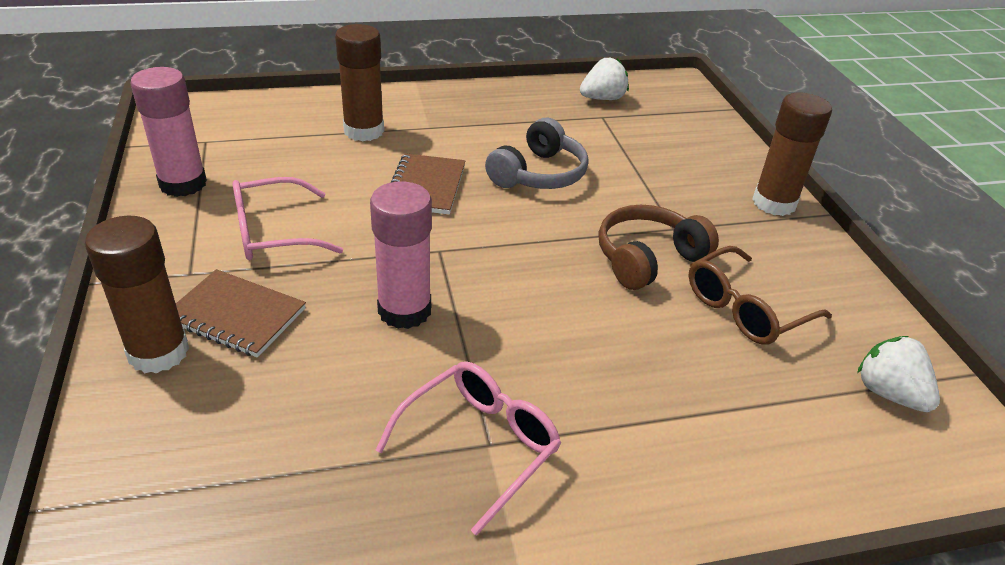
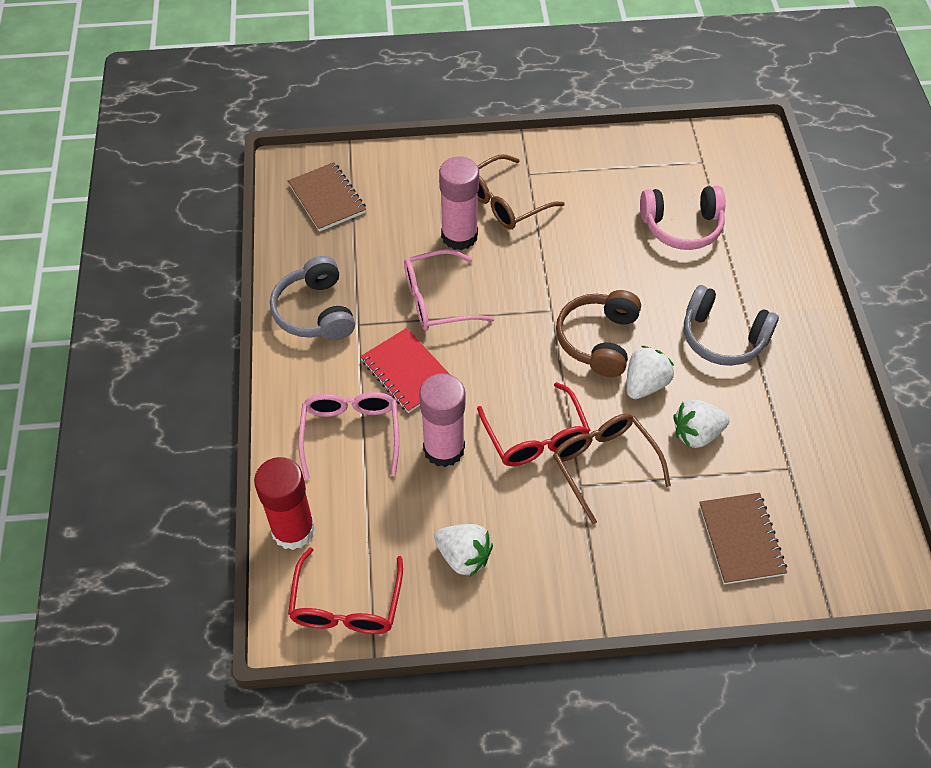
brown glasses: 1 -> 2
brown glue stick: 3 -> 0
grey headphones: 1 -> 2
pink headphones: 0 -> 1
red glasses: 0 -> 2
red glue stick: 0 -> 1
red notebook: 0 -> 1
white strawberry: 2 -> 3

